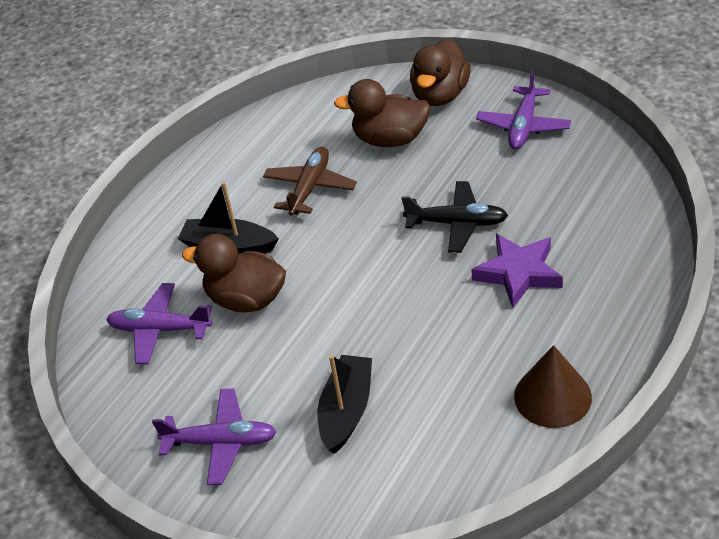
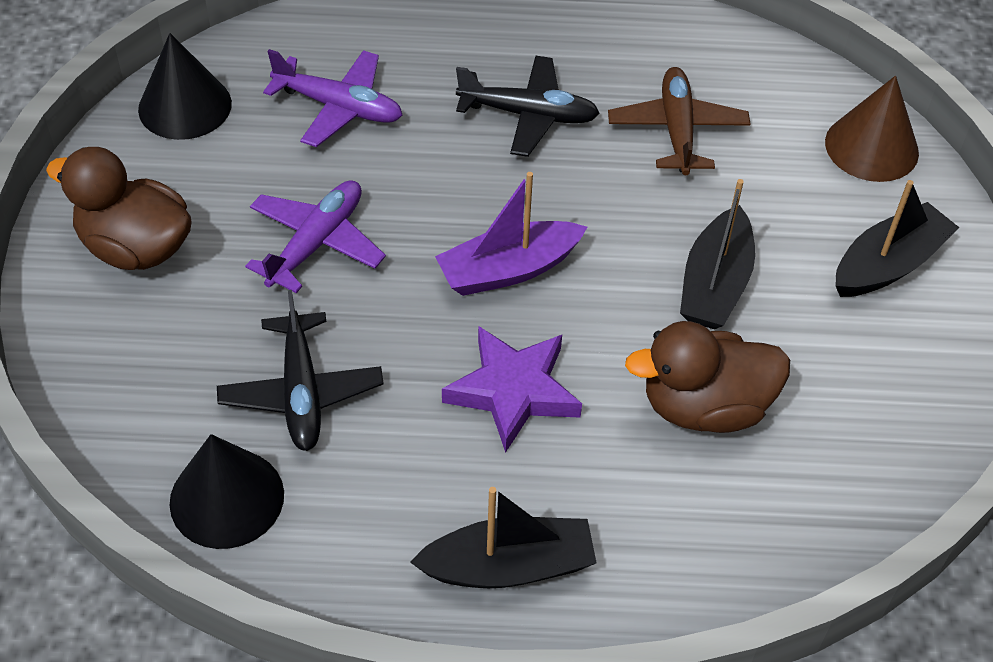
black boat: 2 -> 3
black cone: 0 -> 2
black plane: 1 -> 2
brown duck: 3 -> 2
purple boat: 0 -> 1
purple plane: 3 -> 2

